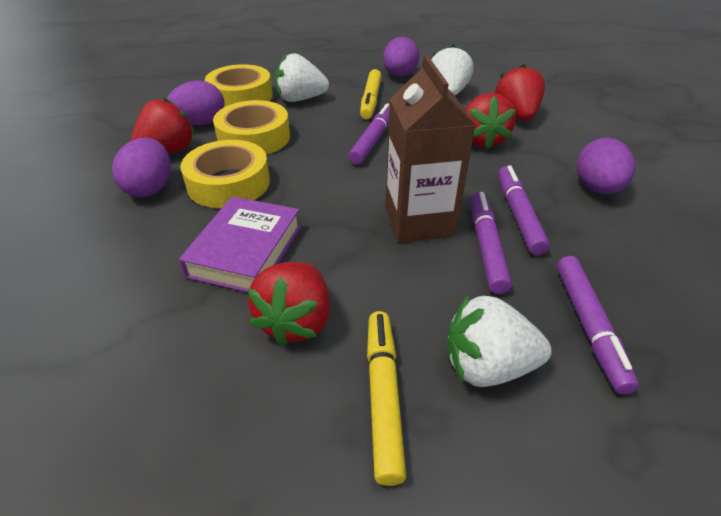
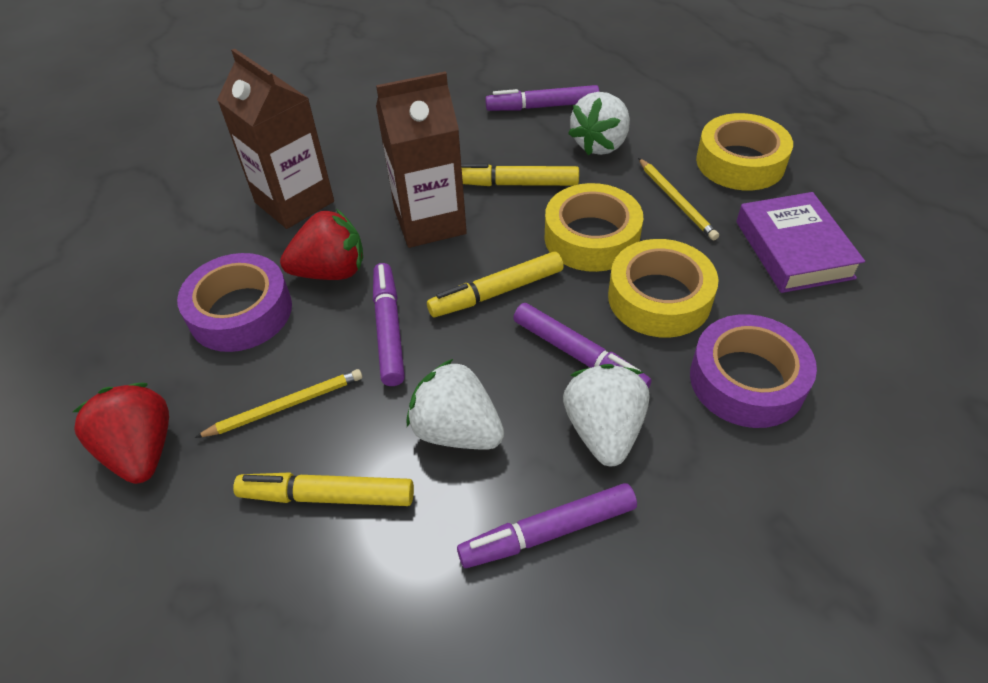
brown carton: 1 -> 2
purple egg: 4 -> 0
purple tape: 0 -> 2
red strawberry: 4 -> 2
yellow marker: 2 -> 3
yellow pencil: 0 -> 2

